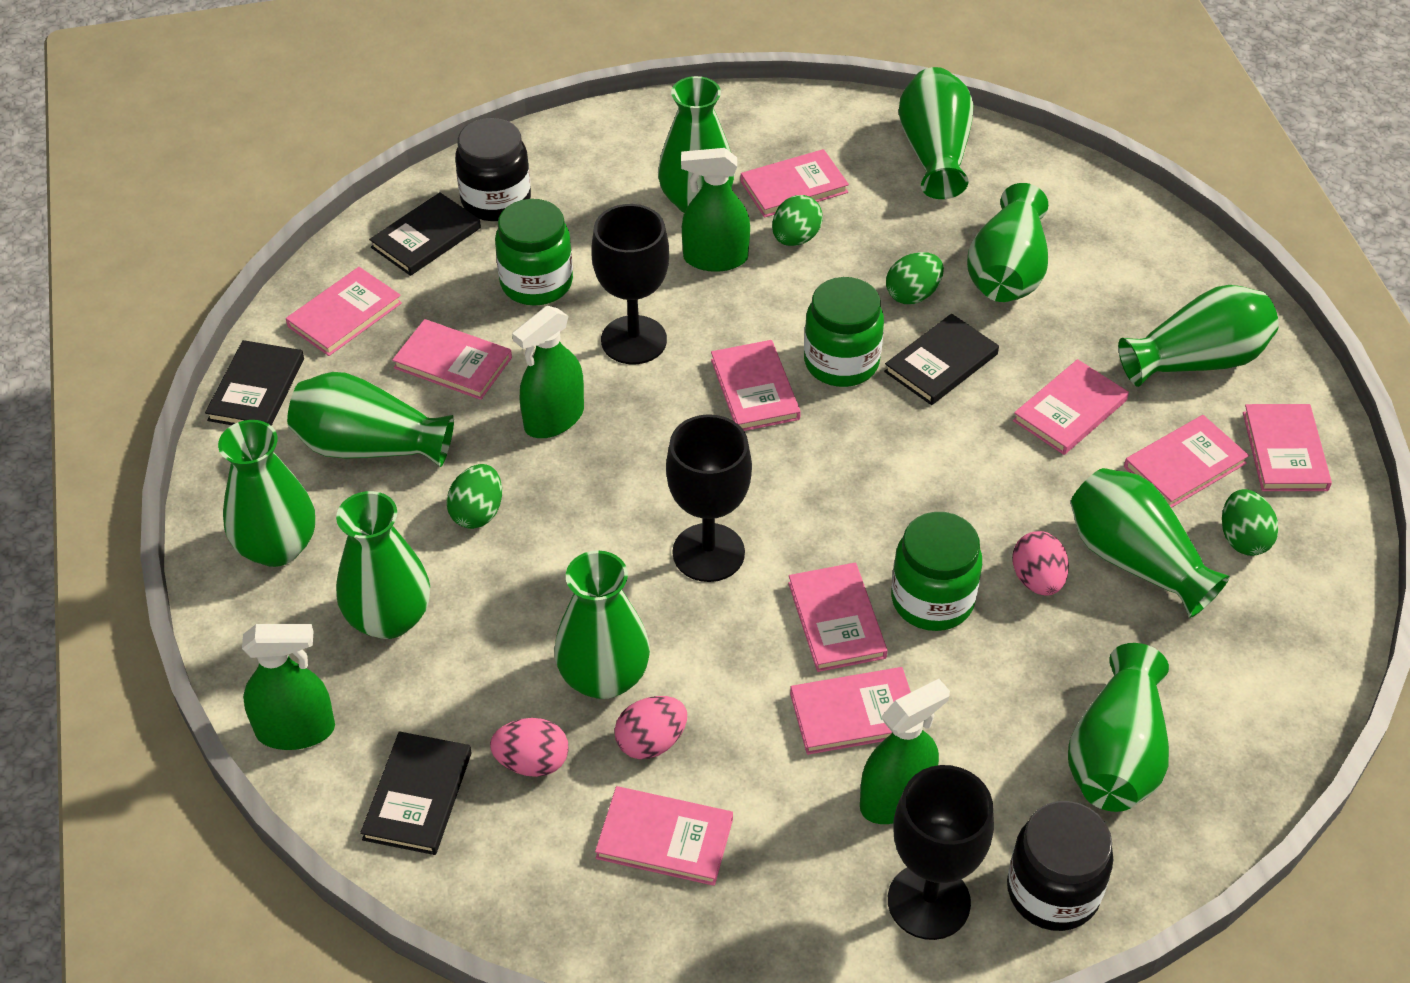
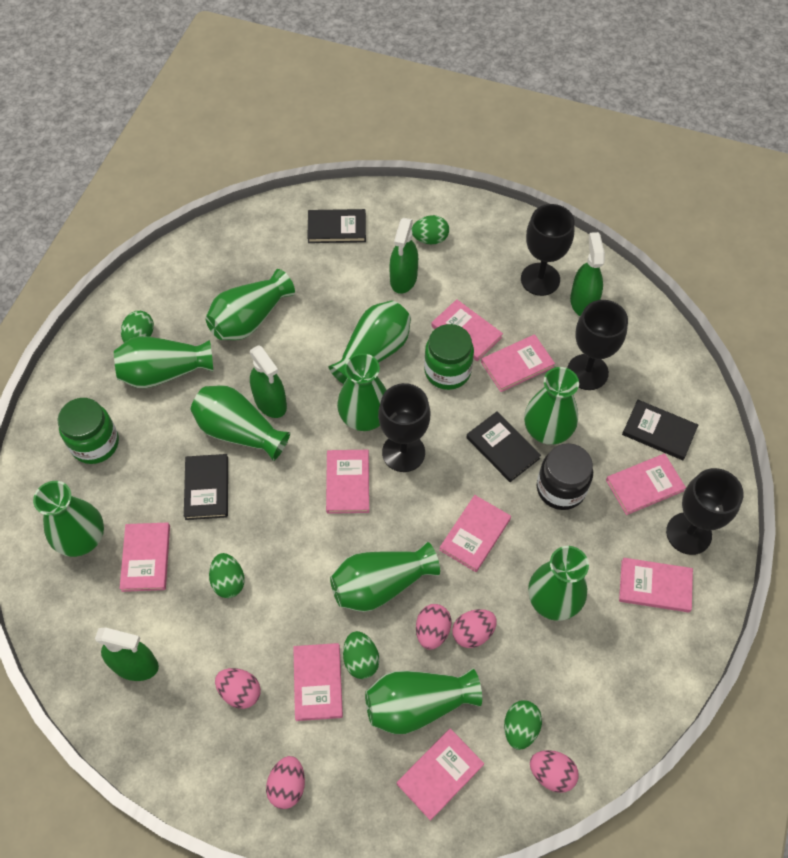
black goblet: 3 -> 4
black jar: 2 -> 1
green egg: 4 -> 5
green jar: 3 -> 2
pink book: 10 -> 9
pink egg: 3 -> 5

